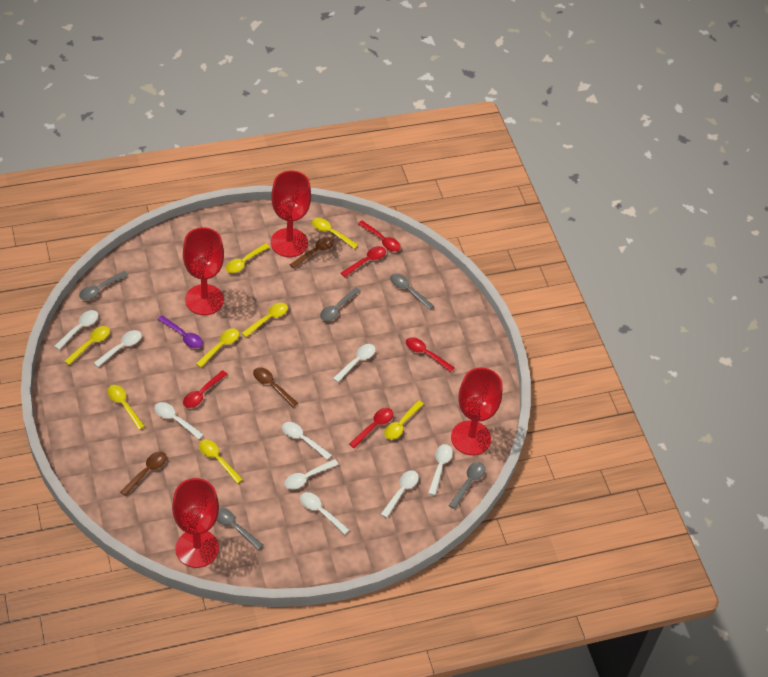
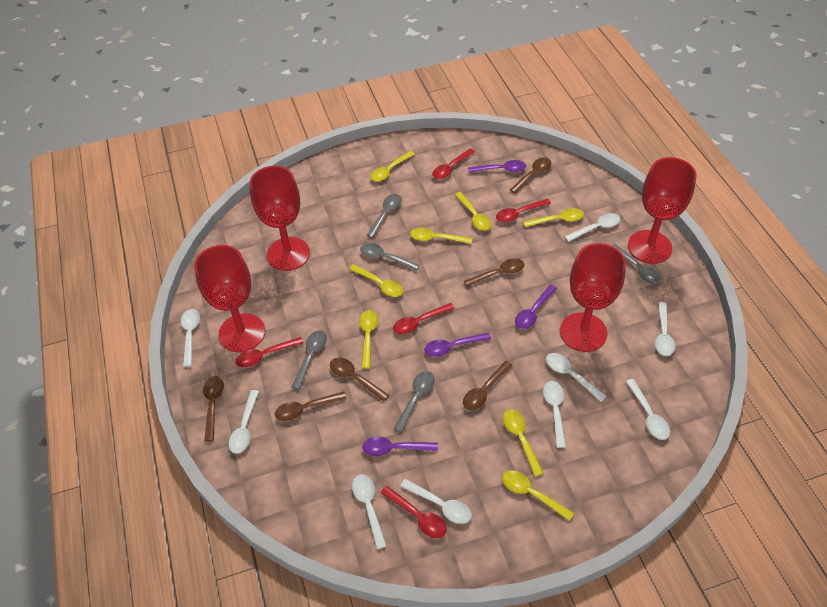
brown spoon: 3 -> 6
purple spoon: 1 -> 4

